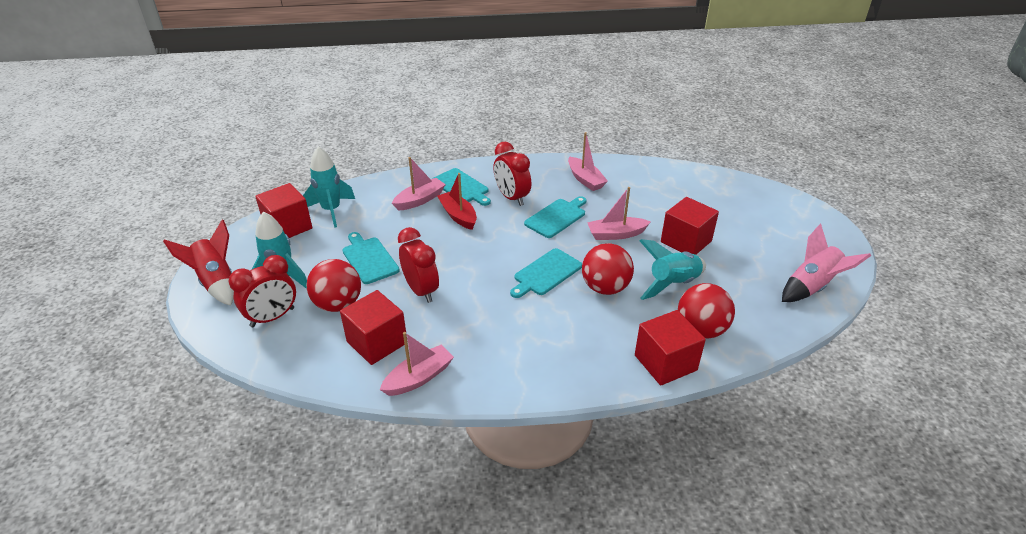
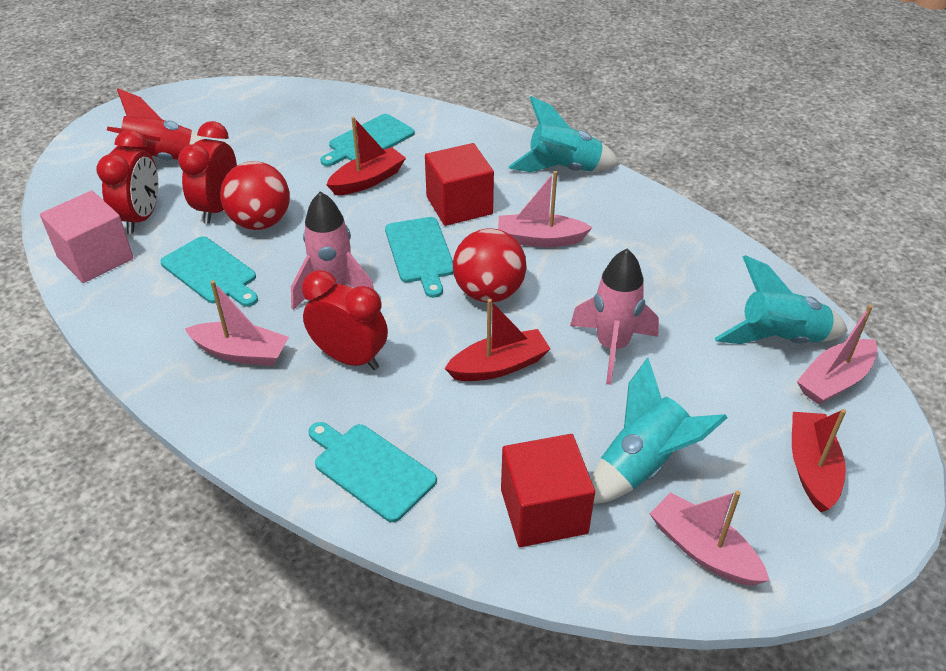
pink cube: 0 -> 1
pink rocket: 1 -> 2
red ball: 3 -> 2
red boat: 1 -> 3
red cube: 4 -> 2

